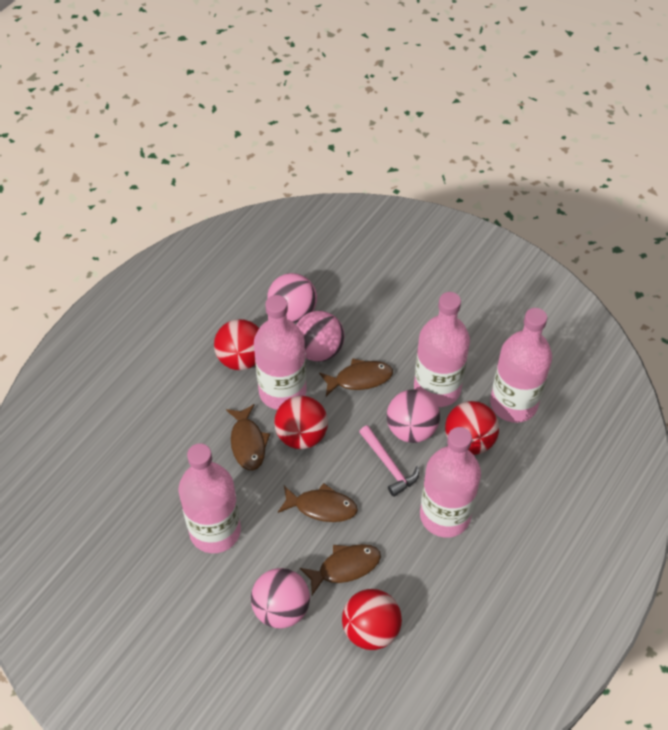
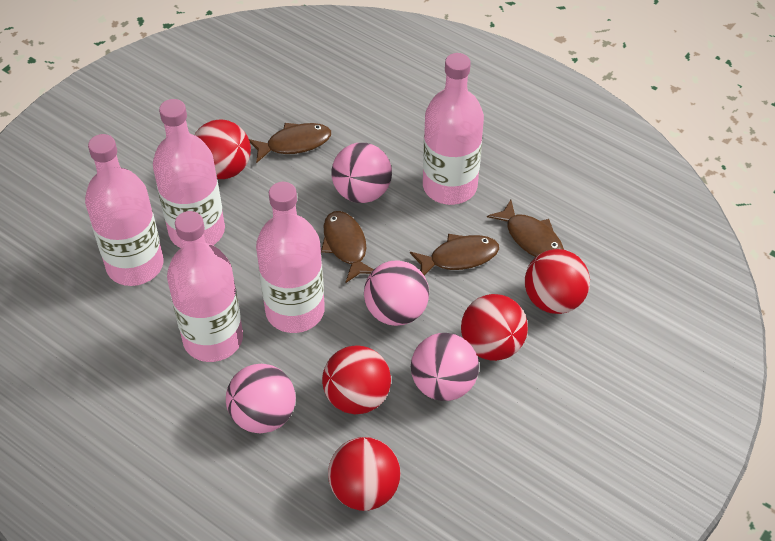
pink hammer: 1 -> 0
red ball: 4 -> 5

